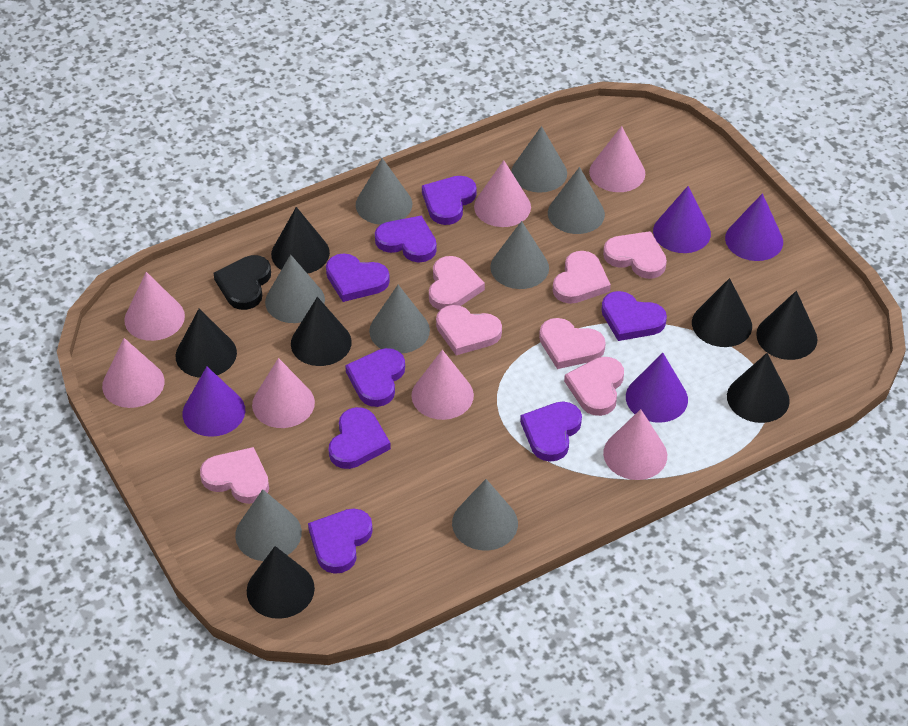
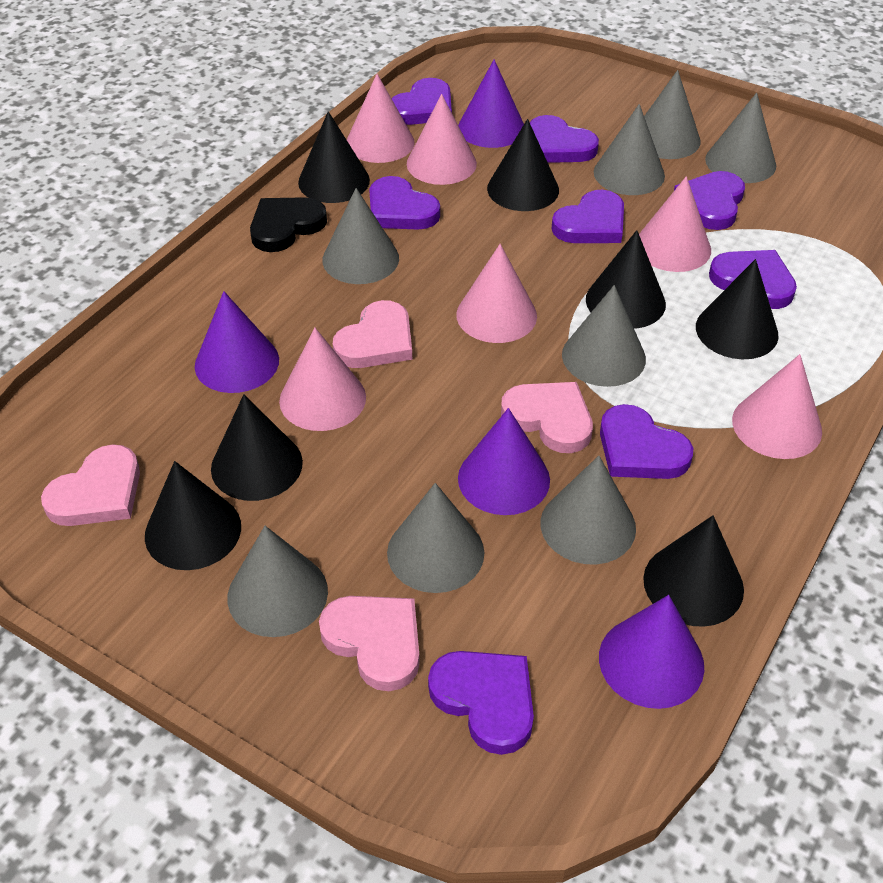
pink cone: 7 -> 6
pink heart: 7 -> 4

